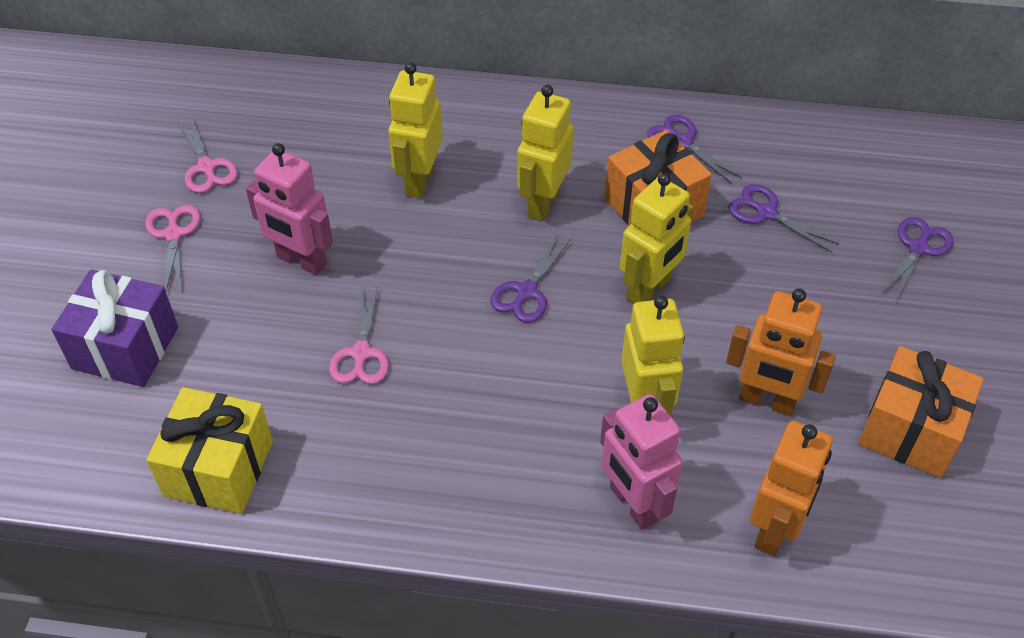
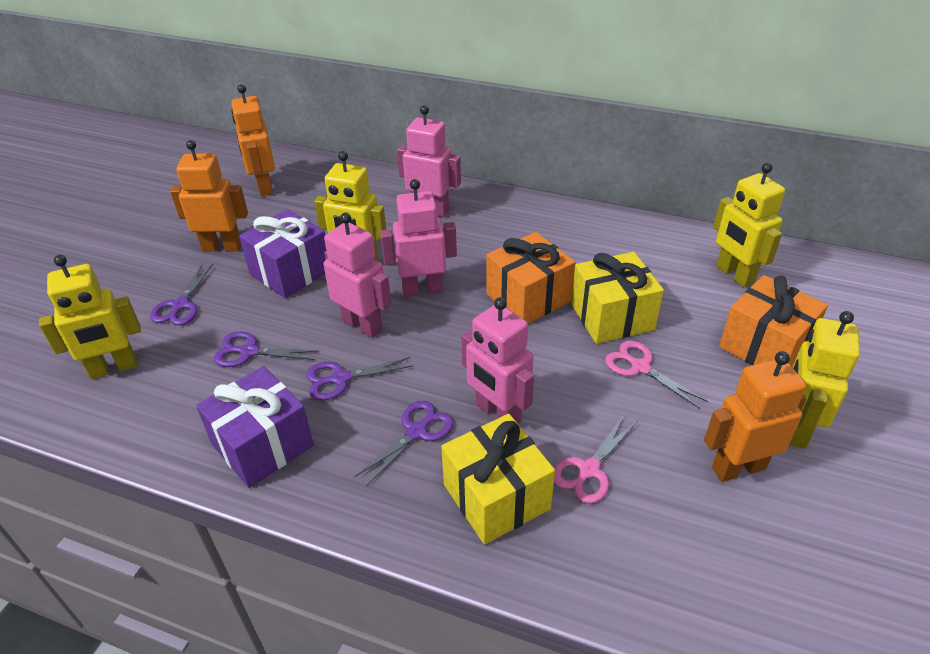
orange robot: 2 -> 3
pink robot: 2 -> 4
pink scissors: 3 -> 2
purple gift: 1 -> 2
yellow gift: 1 -> 2

